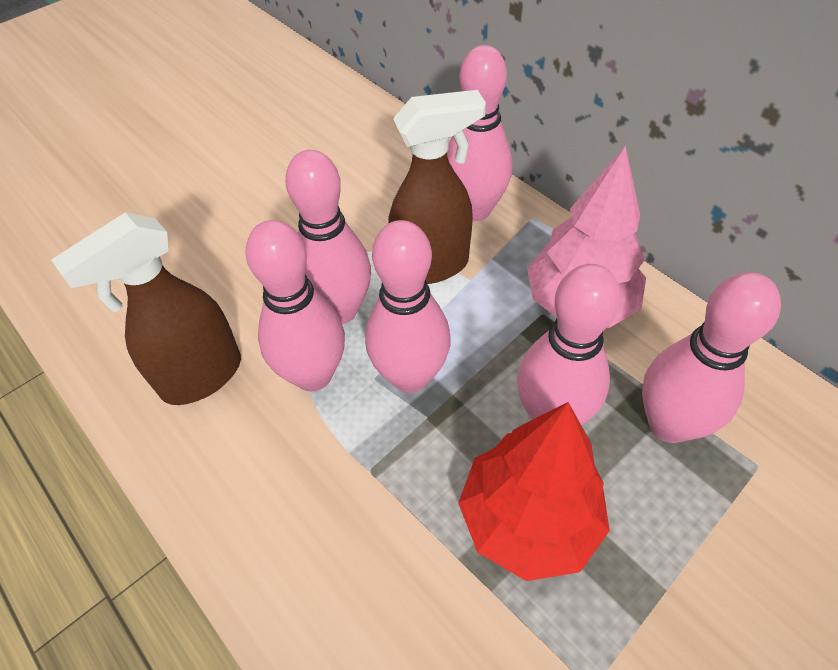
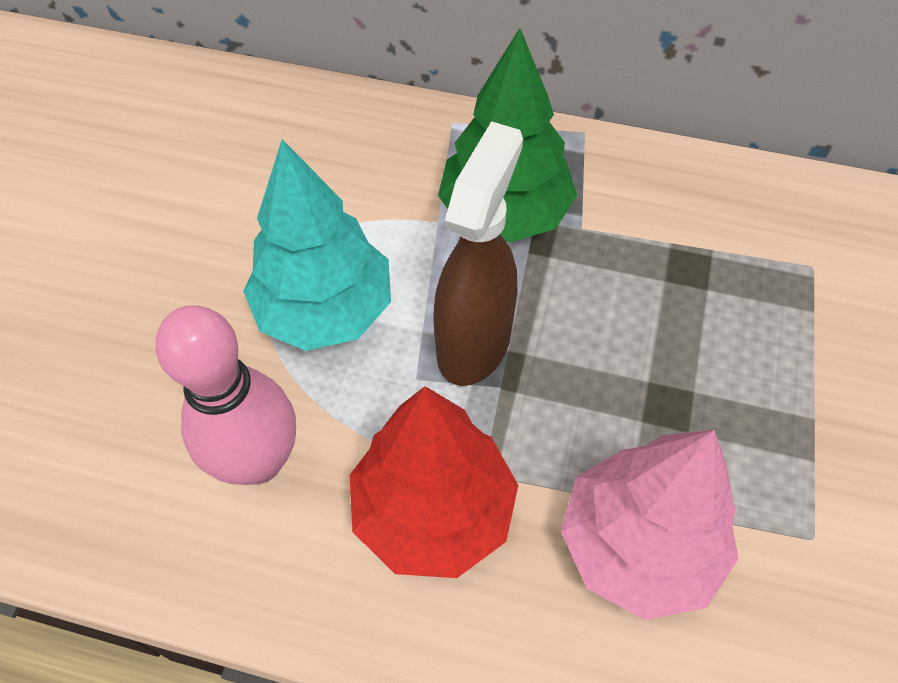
brown spray bottle: 2 -> 1
green tree: 0 -> 1
pink bowling pin: 6 -> 1
turquoise tree: 0 -> 1

